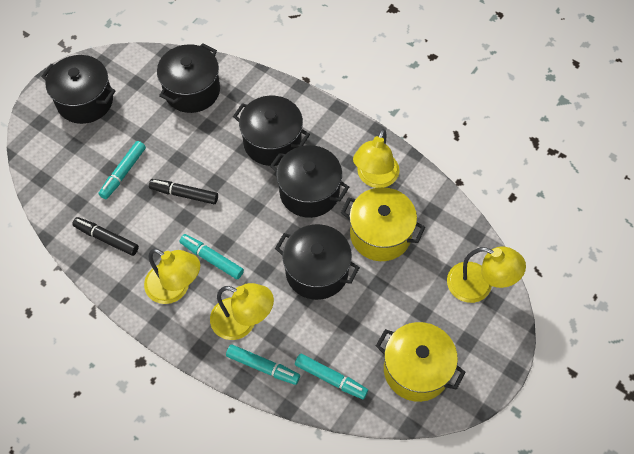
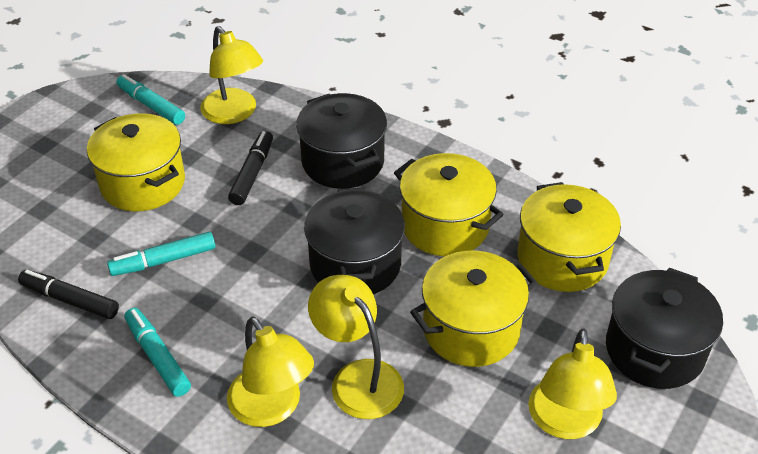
black pot: 5 -> 3
turquoise marker: 4 -> 3
yellow pot: 2 -> 4

